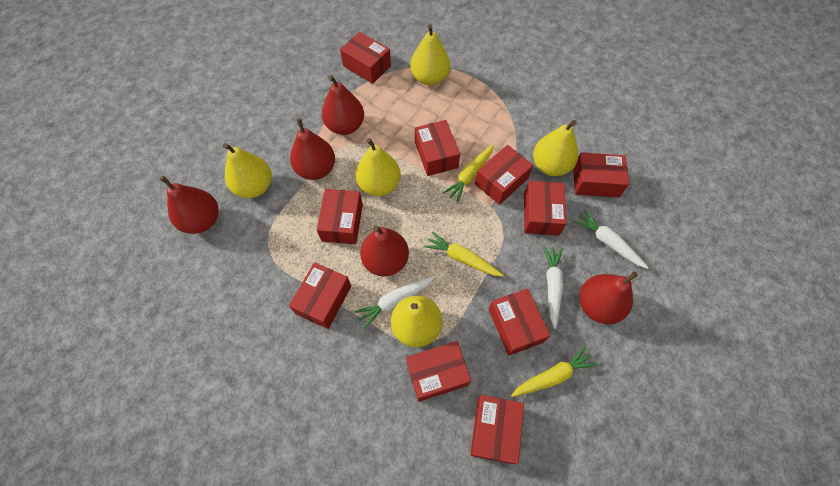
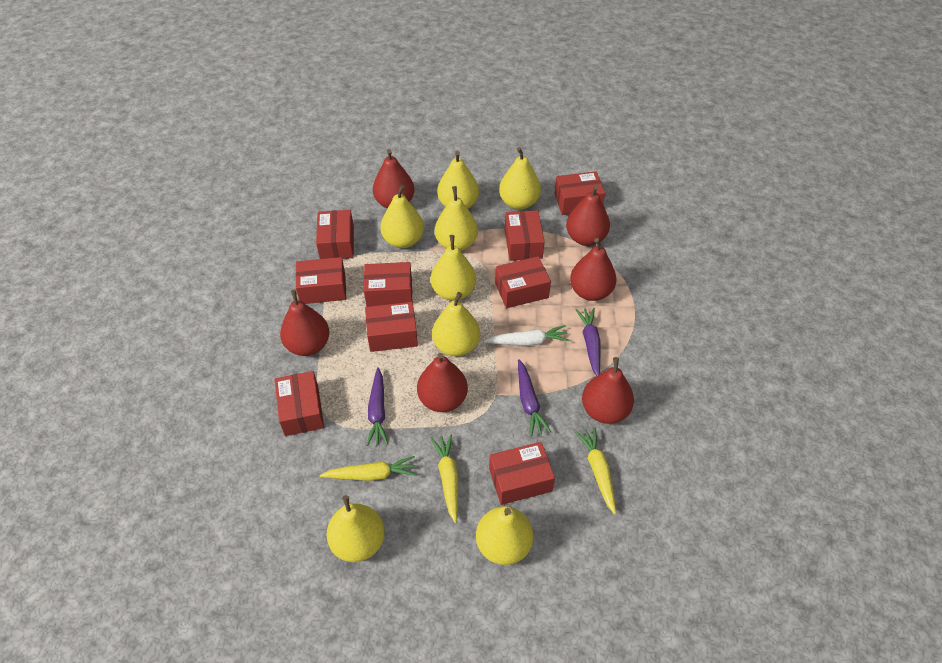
purple carrot: 0 -> 3
red box: 10 -> 9
red pear: 5 -> 6
white carrot: 3 -> 1
yellow pear: 5 -> 8

